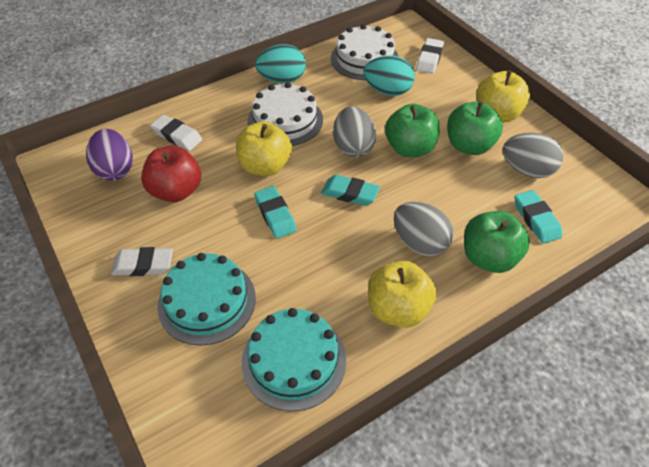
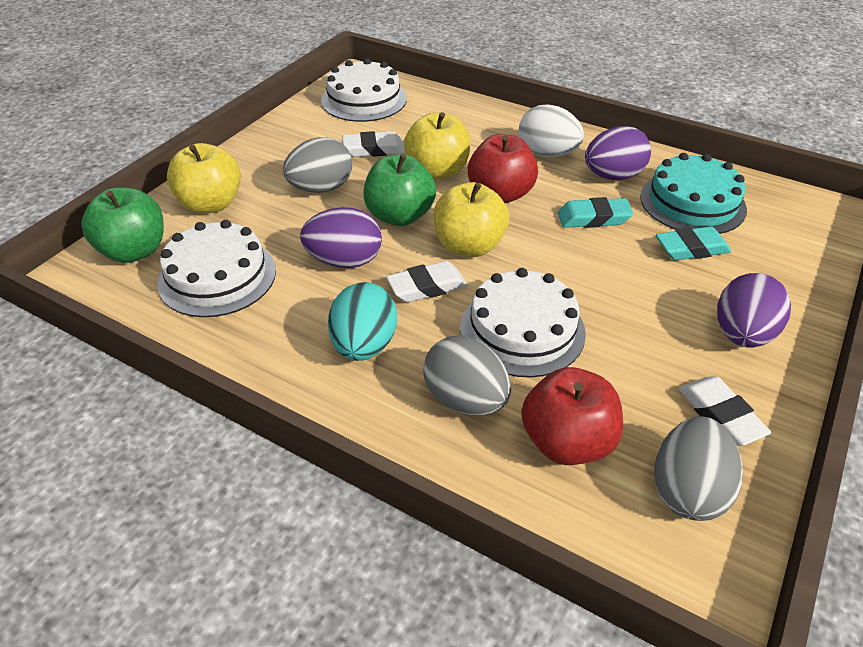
green apple: 3 -> 2
purple egg: 1 -> 3
red apple: 1 -> 2
turquoise cake: 2 -> 1
turquoise egg: 2 -> 1
turquoise eraser: 3 -> 2
white cake: 2 -> 3
white egg: 0 -> 1

